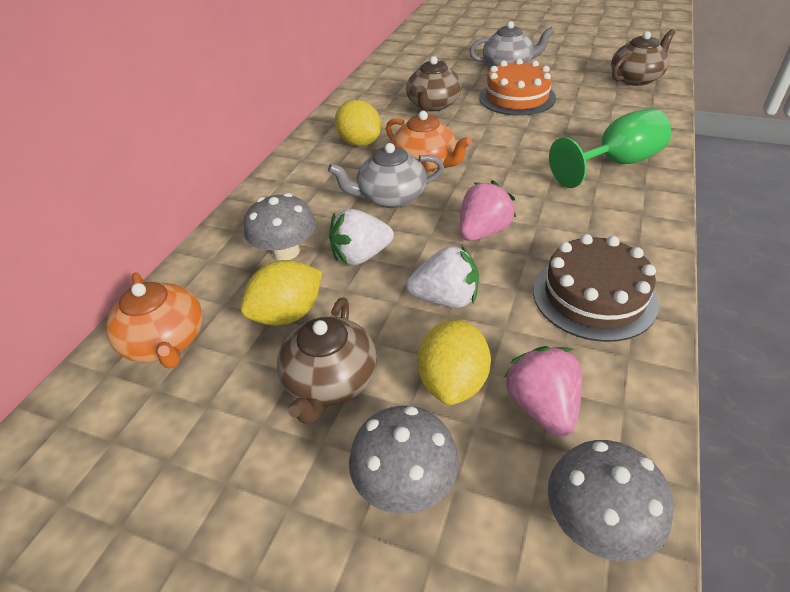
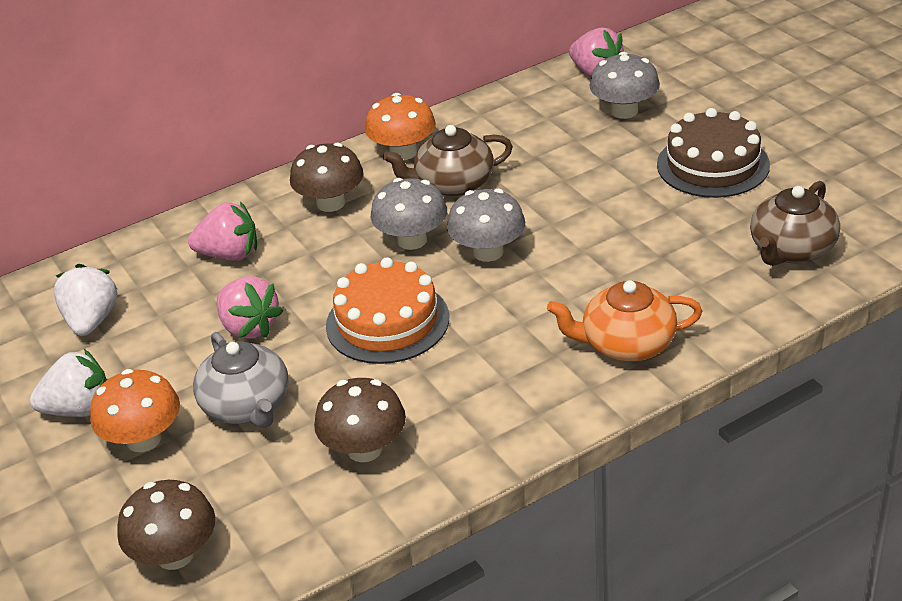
brown mushroom: 0 -> 3
brown teapot: 3 -> 2
green goblet: 1 -> 0
grey teapot: 2 -> 1
orange mushroom: 0 -> 2
orange teapot: 2 -> 1
pink strawberry: 2 -> 3
yellow lemon: 3 -> 0

